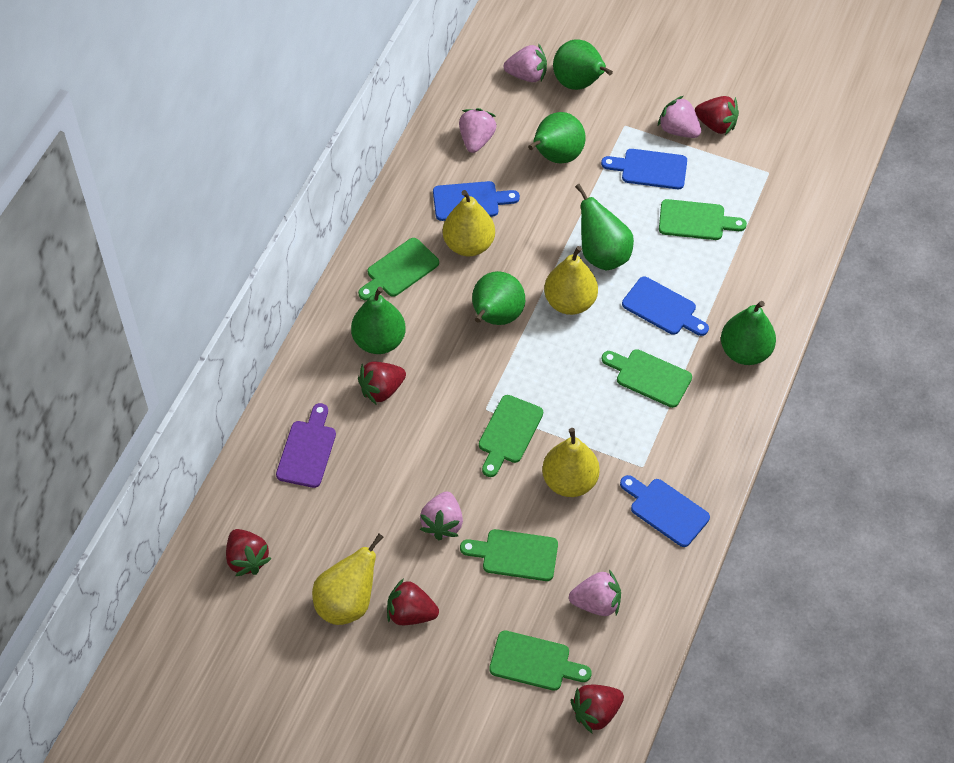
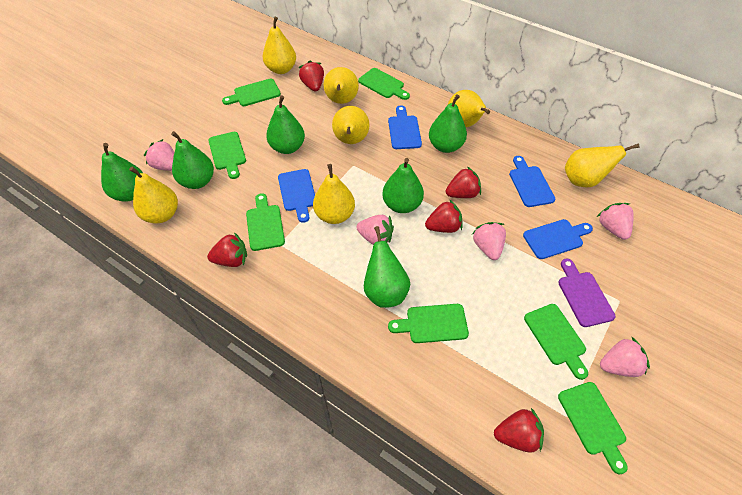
green cutting board: 6 -> 7
yellow pear: 4 -> 7

